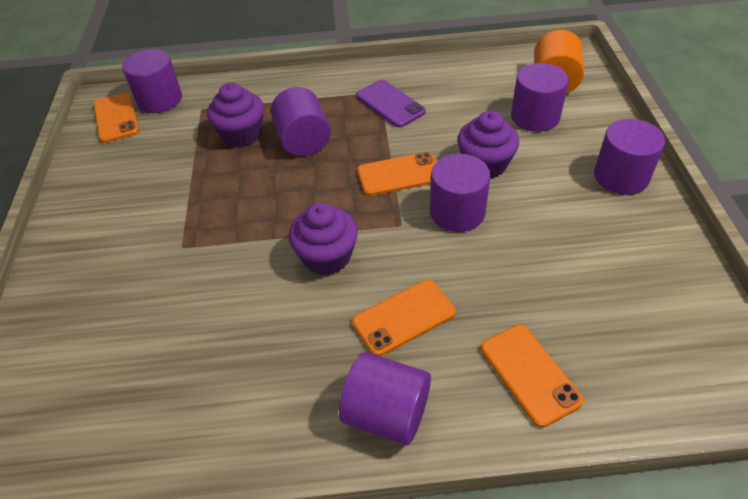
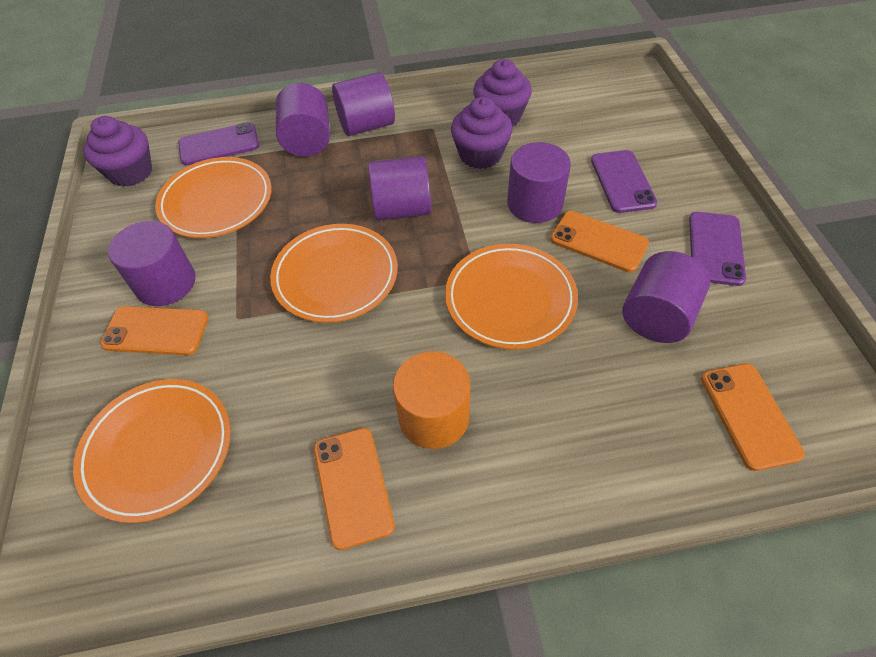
orange plate: 0 -> 4
purple phone: 1 -> 3

